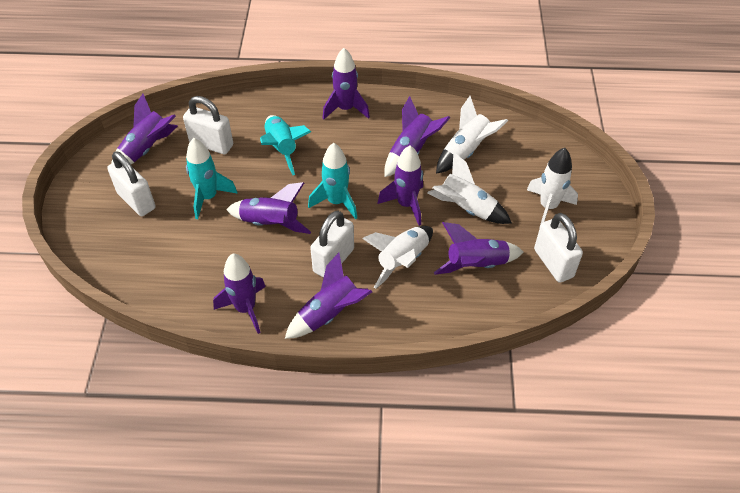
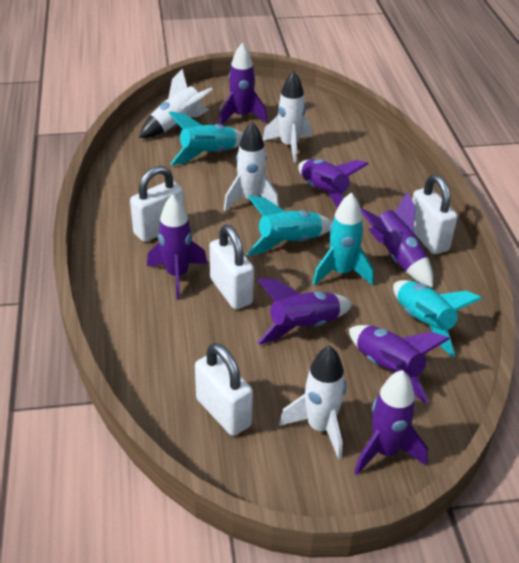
purple rocket: 8 -> 7
turquoise rocket: 3 -> 4

